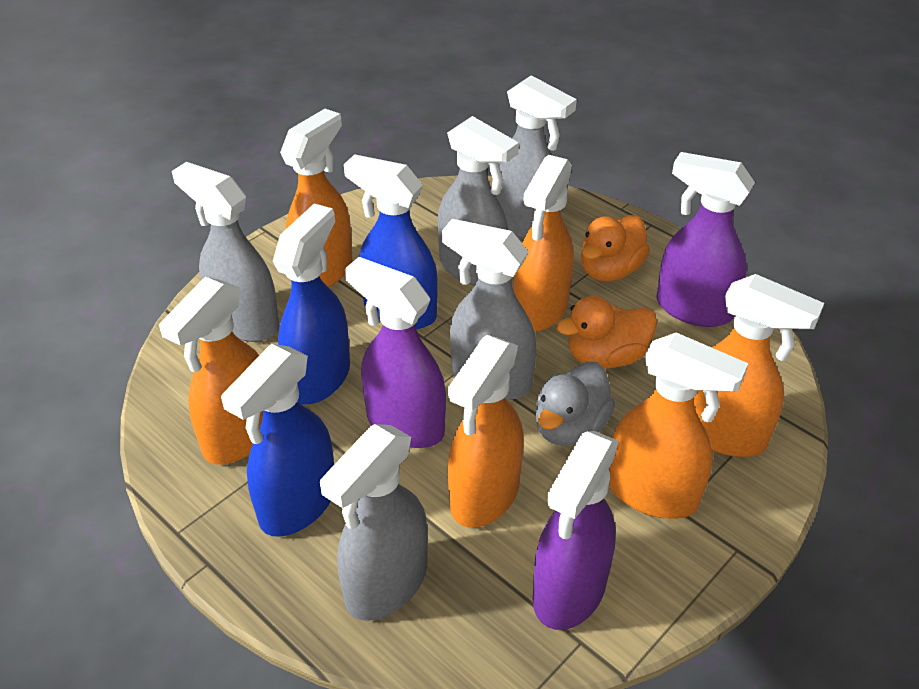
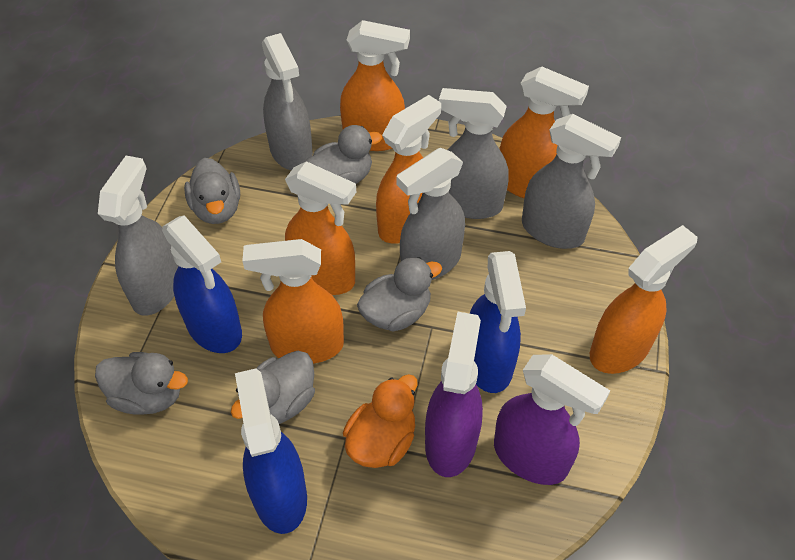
grey duck: 1 -> 5
orange duck: 2 -> 1
purple spray bottle: 3 -> 2

